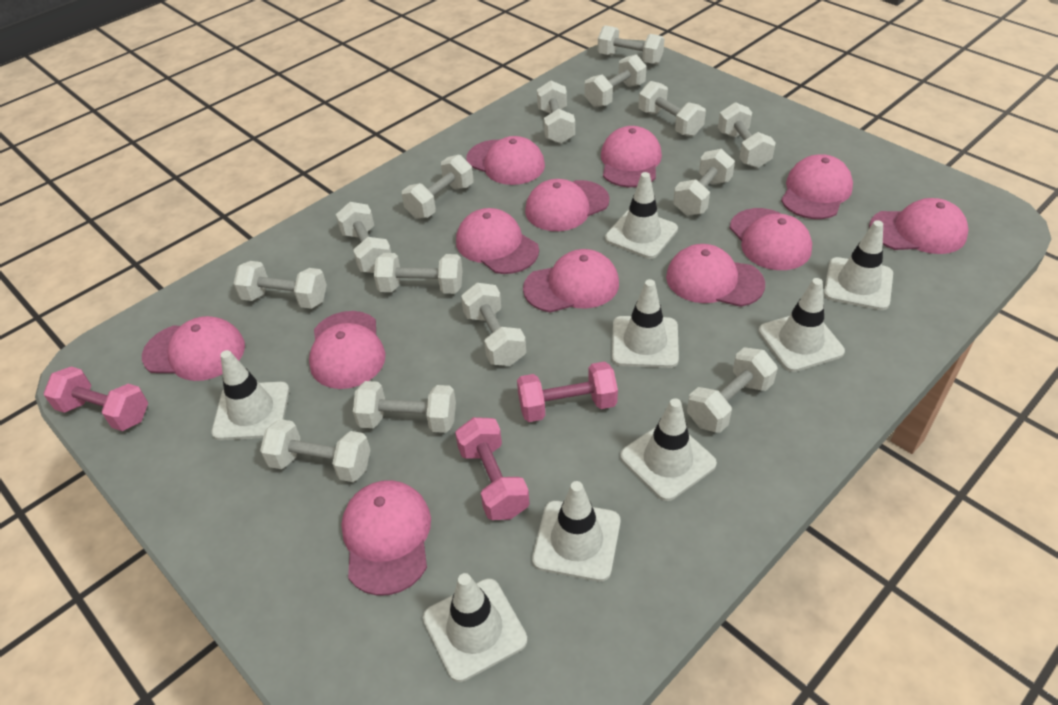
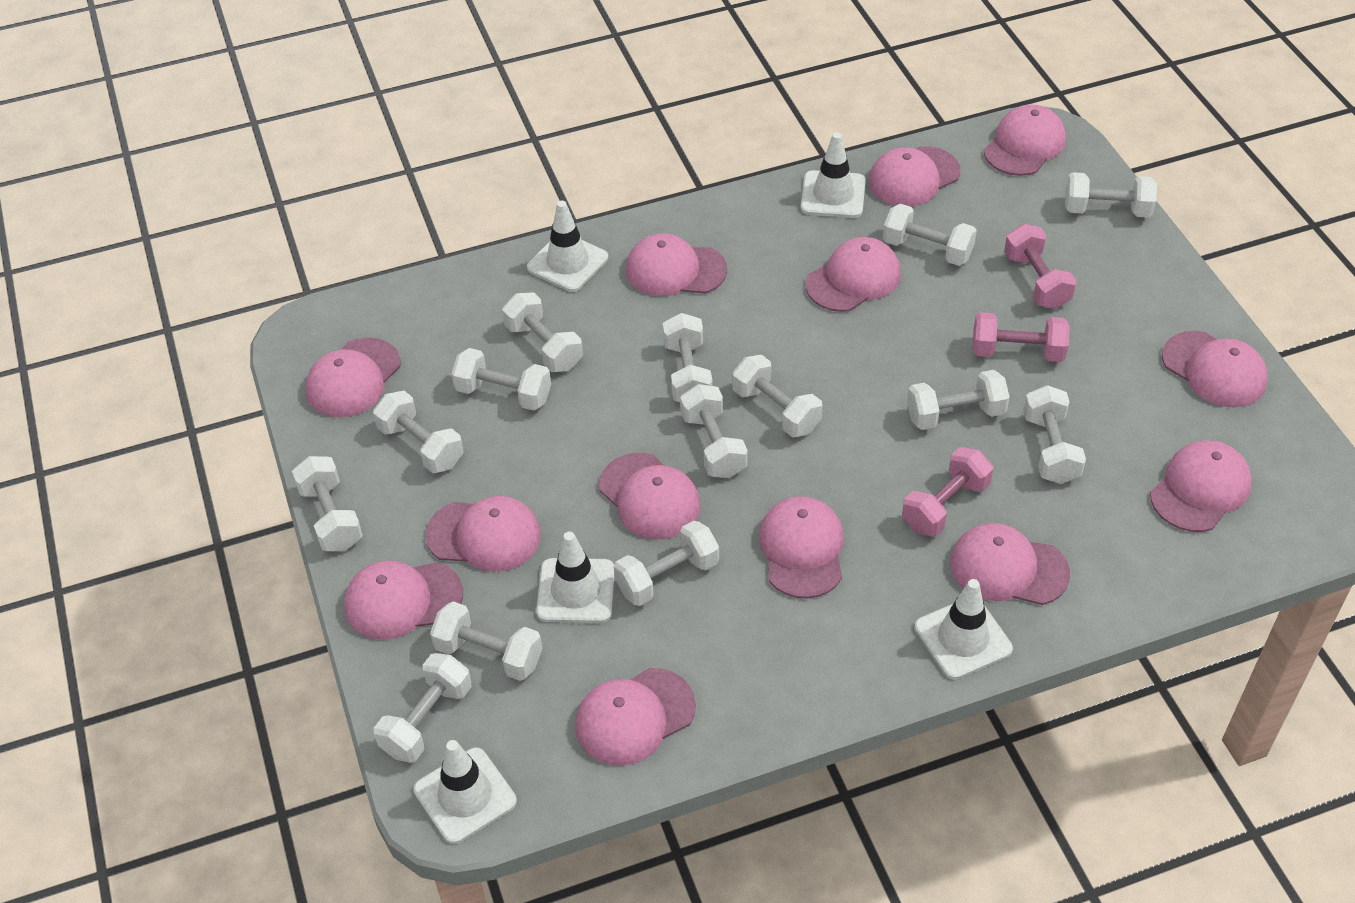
pink cap: 12 -> 13
white traffic cone: 8 -> 5

